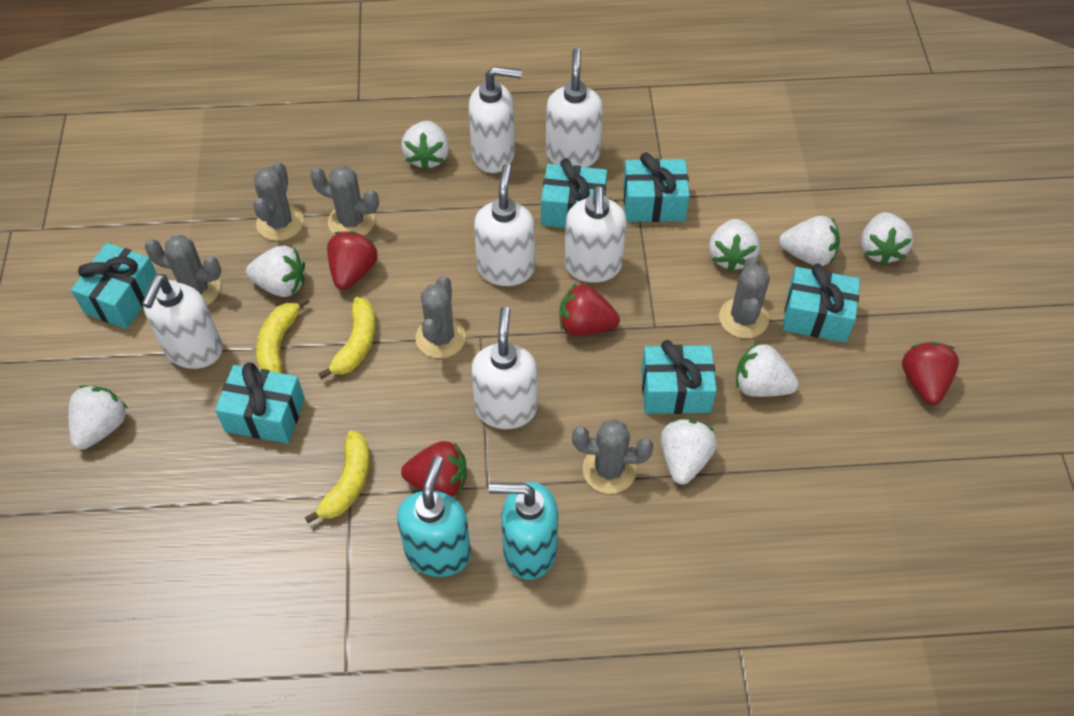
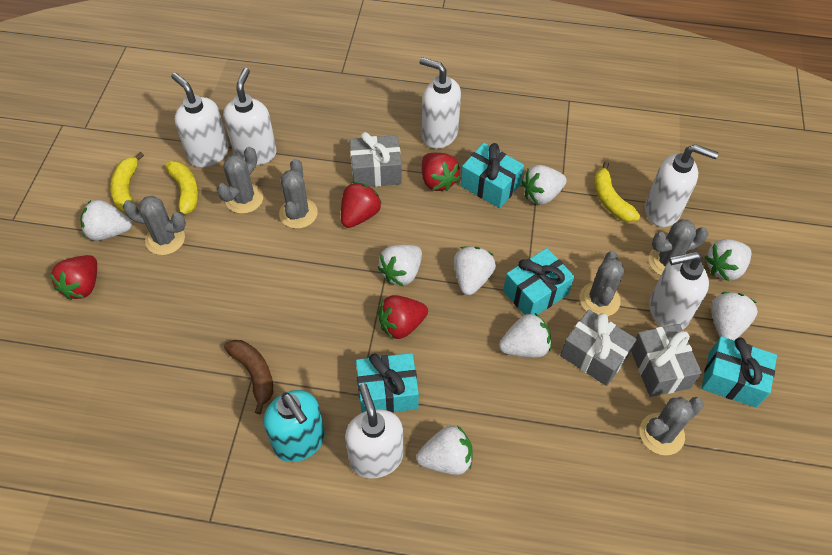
brown banana: 0 -> 1
grey gift: 0 -> 3
turquoise gift: 6 -> 4
turquoise soap dispenser: 2 -> 1

